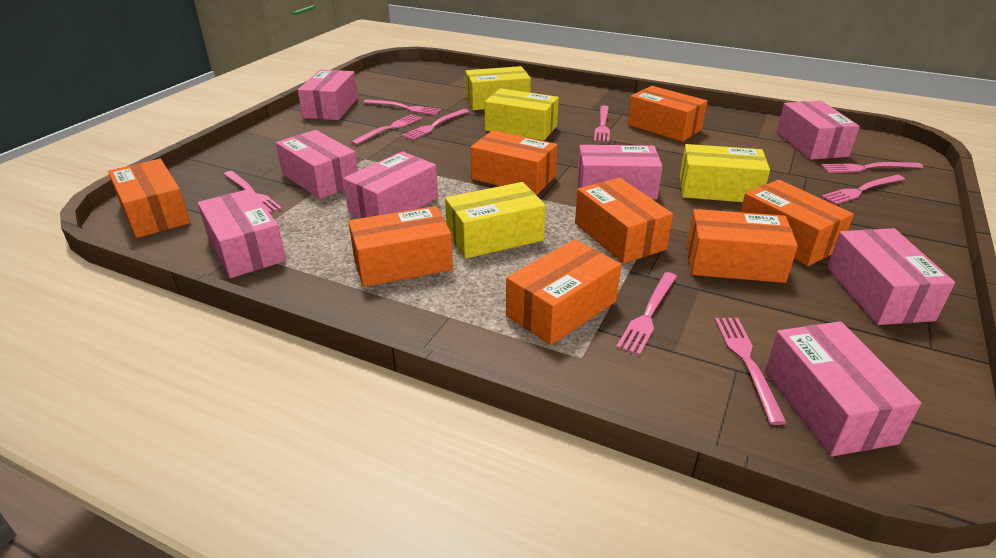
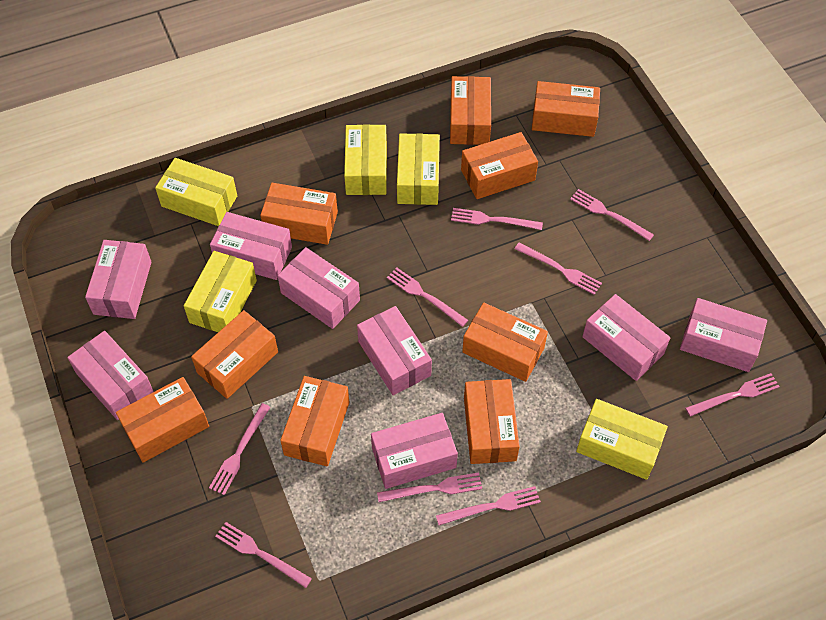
orange box: 8 -> 9
yellow box: 4 -> 5

